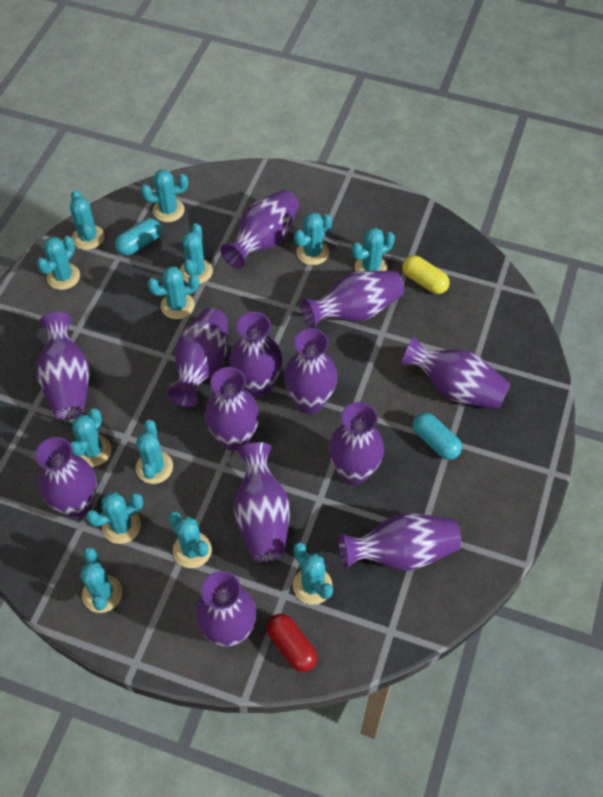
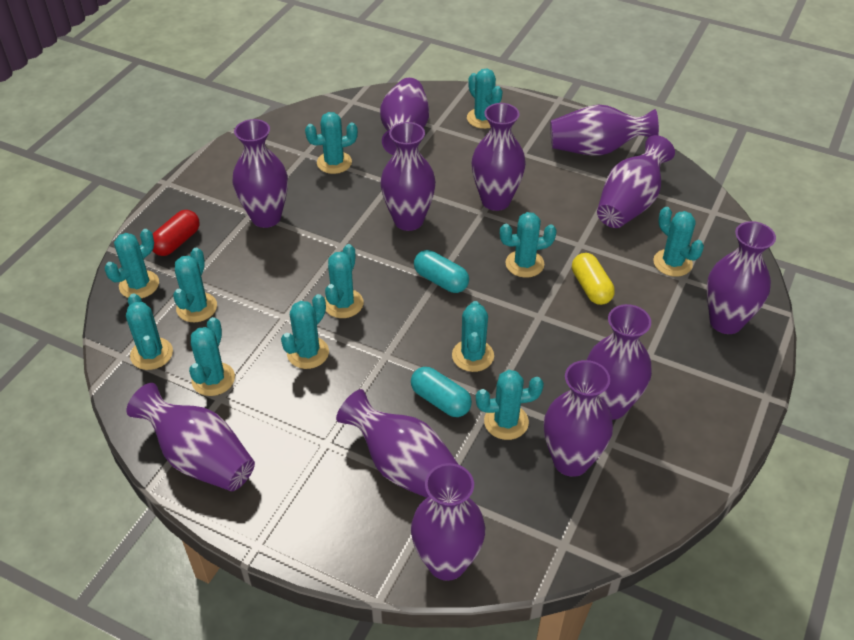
purple vase: 13 -> 12
turquoise cactus: 13 -> 12

